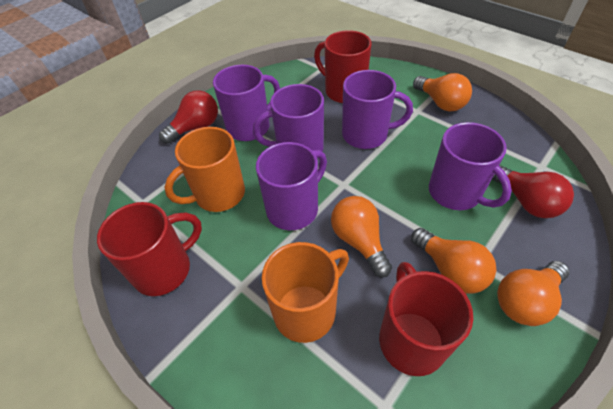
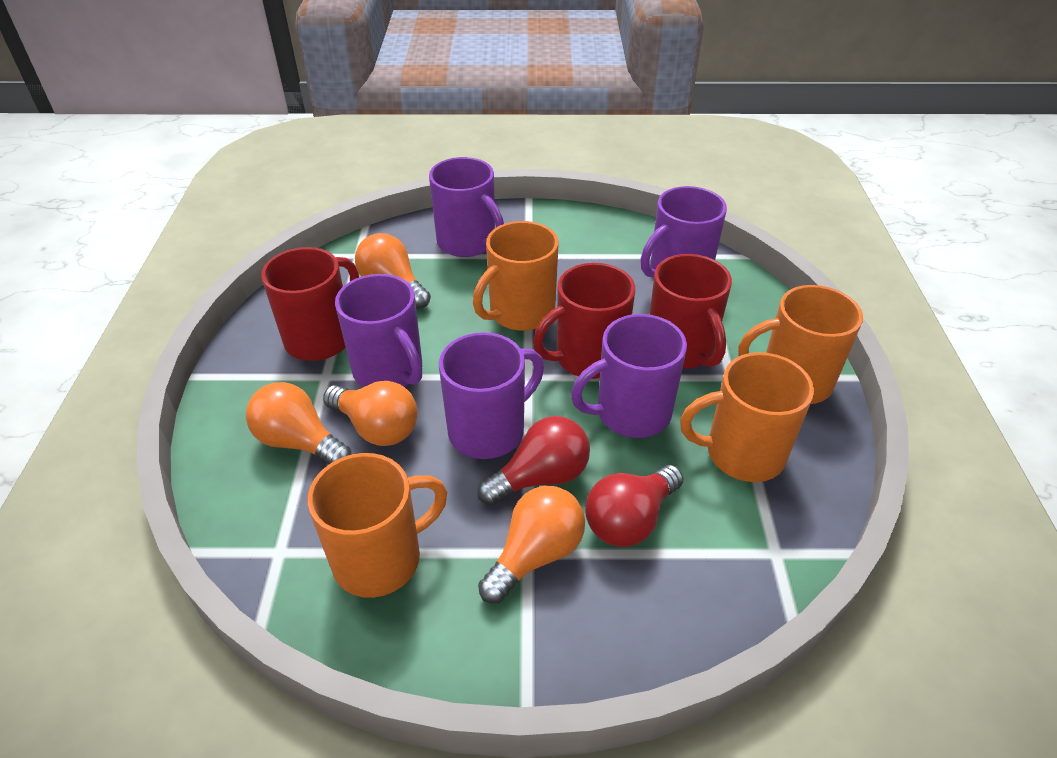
orange mug: 2 -> 4

